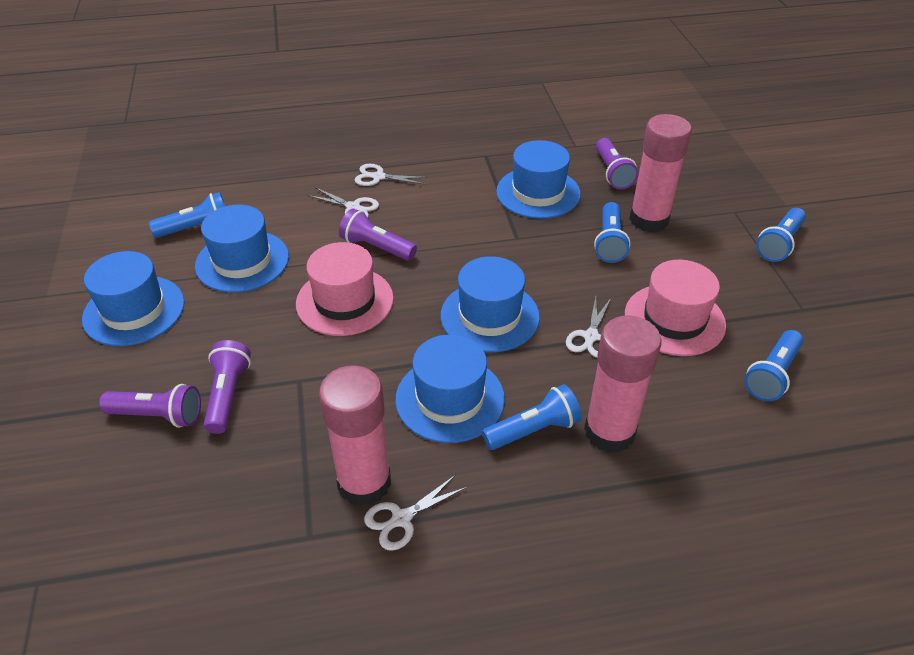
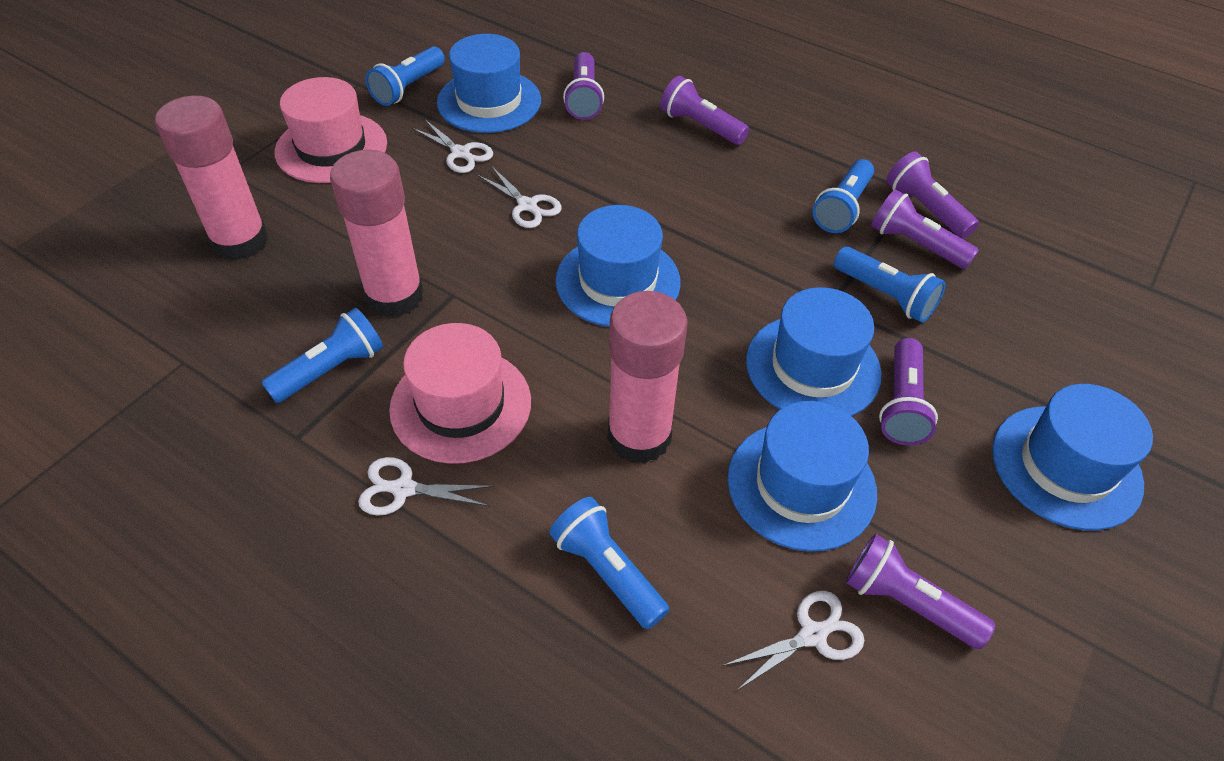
purple flashlight: 4 -> 6

